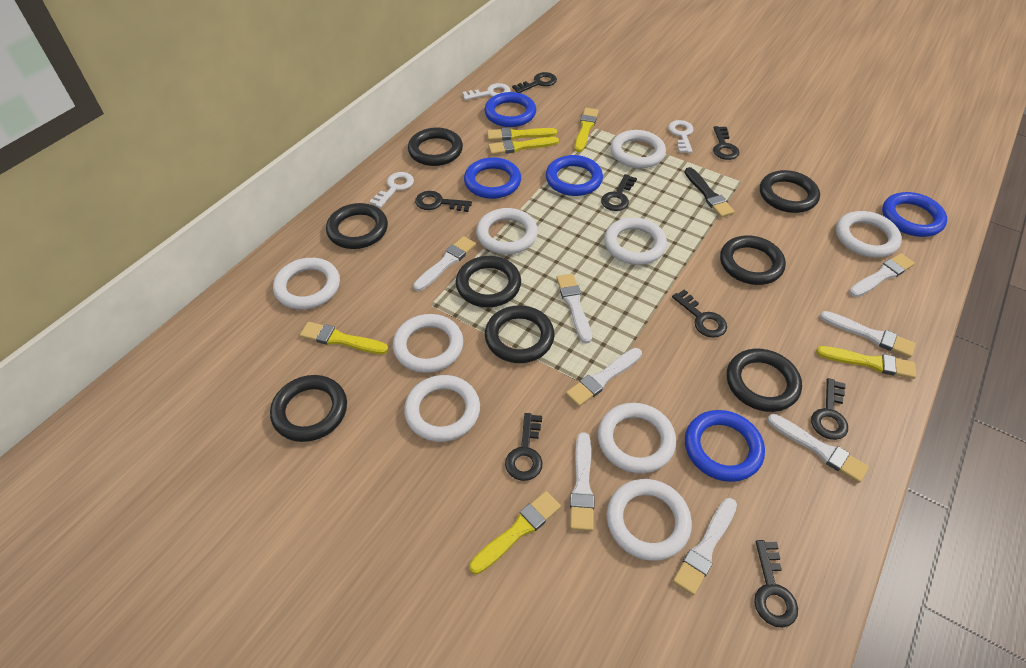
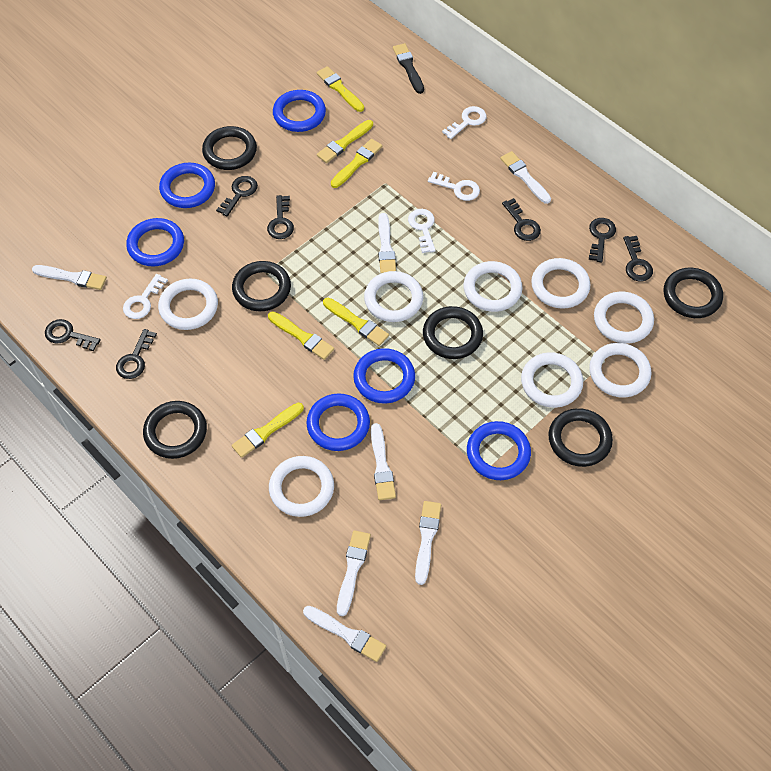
black key: 8 -> 7
black ring: 8 -> 6
blue ring: 5 -> 6
white brush: 8 -> 7
white key: 3 -> 4
white ring: 9 -> 8

